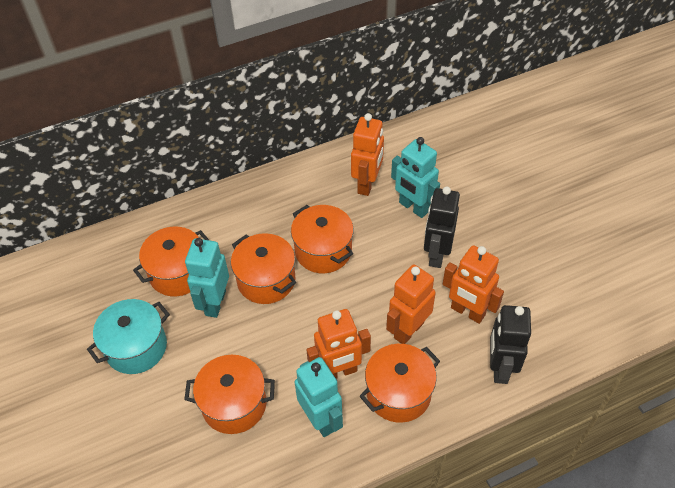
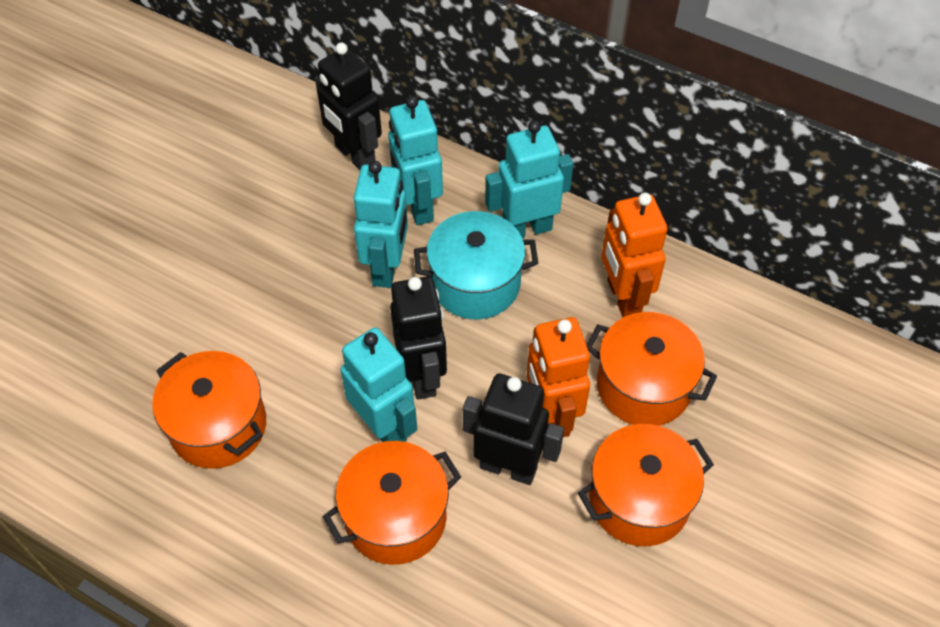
black robot: 2 -> 3
orange pot: 5 -> 4
orange robot: 4 -> 2
turquoise robot: 3 -> 4

